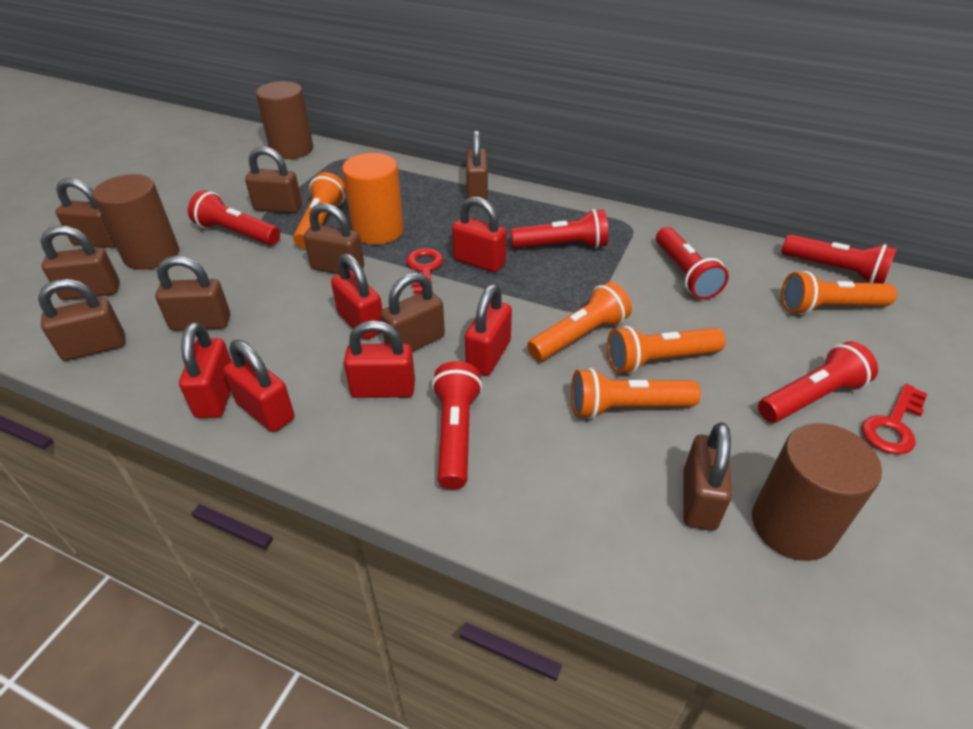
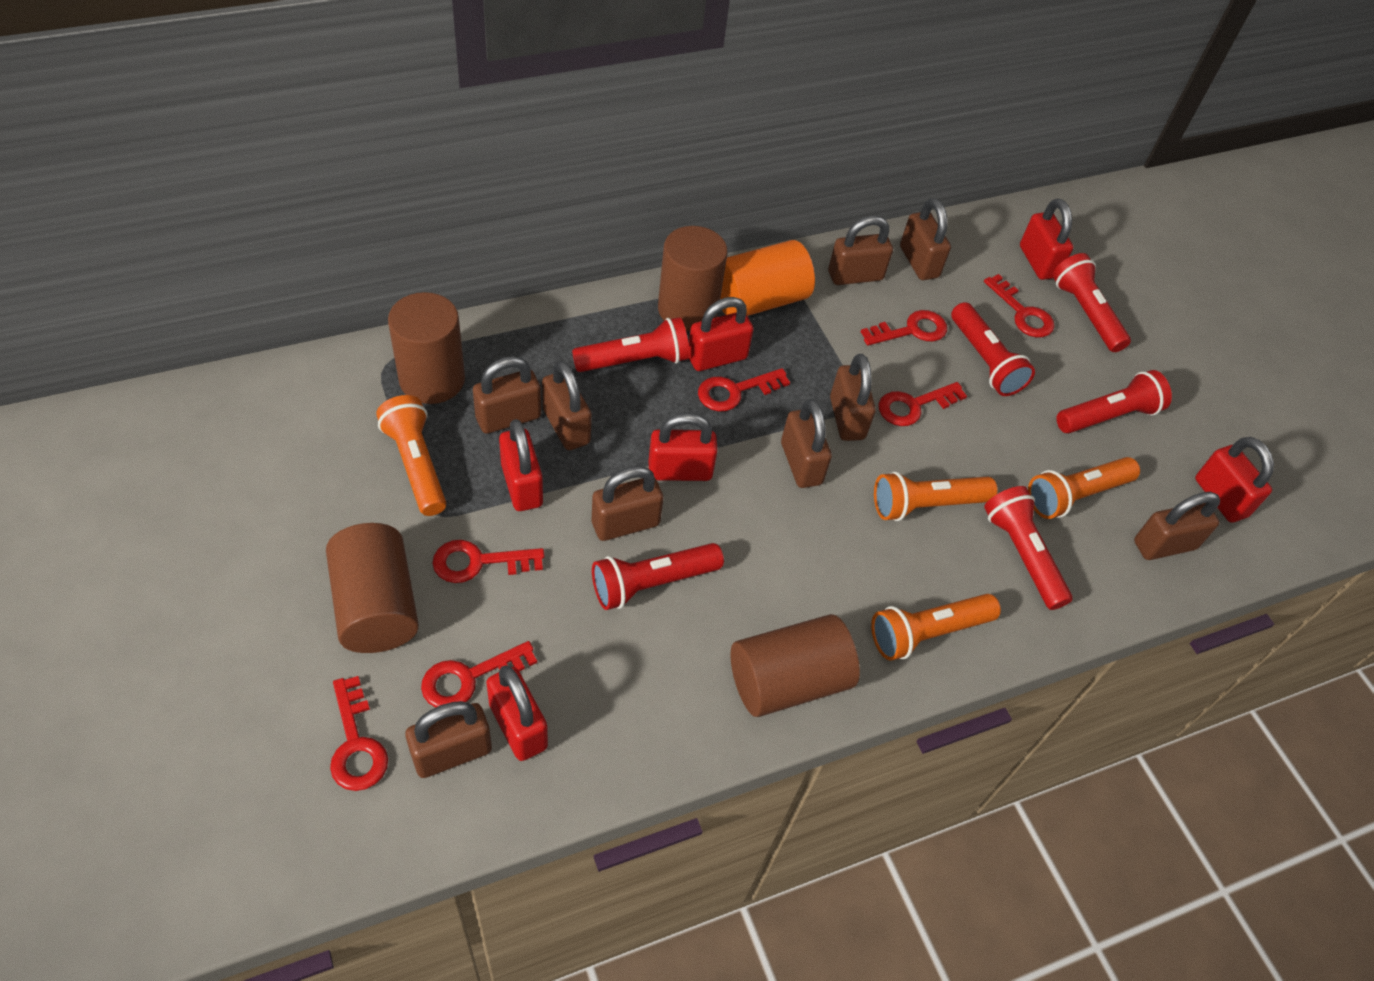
brown cylinder: 3 -> 4
orange flashlight: 5 -> 4
red key: 2 -> 7

